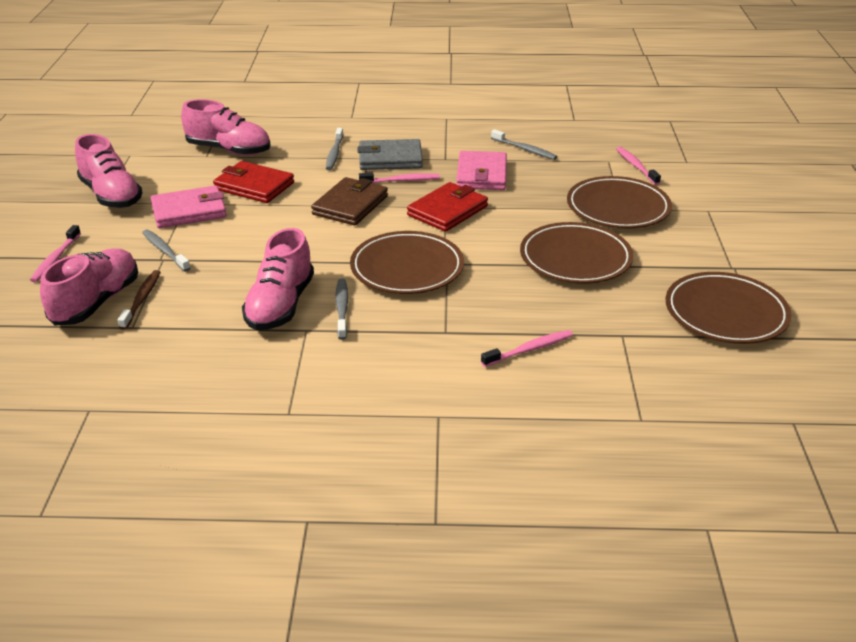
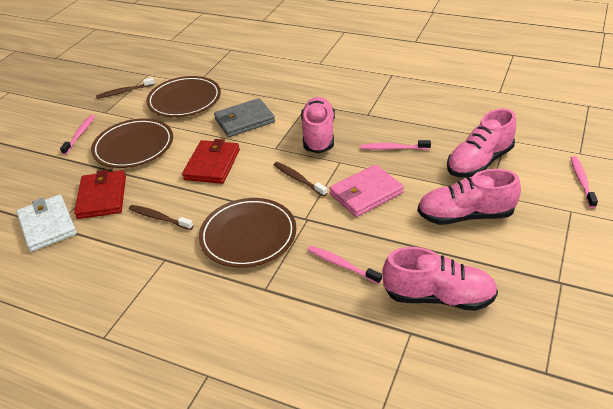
brown plate: 4 -> 3
brown toothbrush: 1 -> 3
brown wallet: 1 -> 0
grey toothbrush: 4 -> 0
pink wallet: 2 -> 1
white wallet: 0 -> 1

